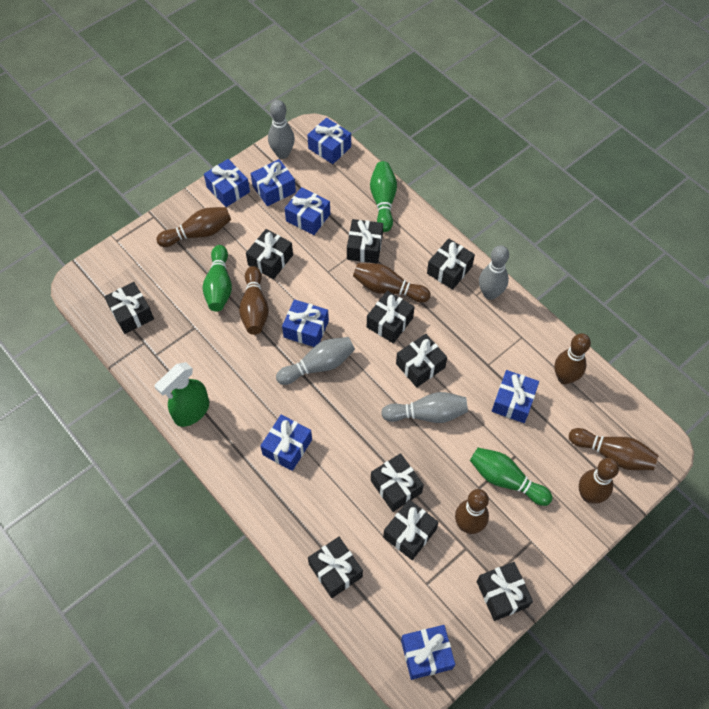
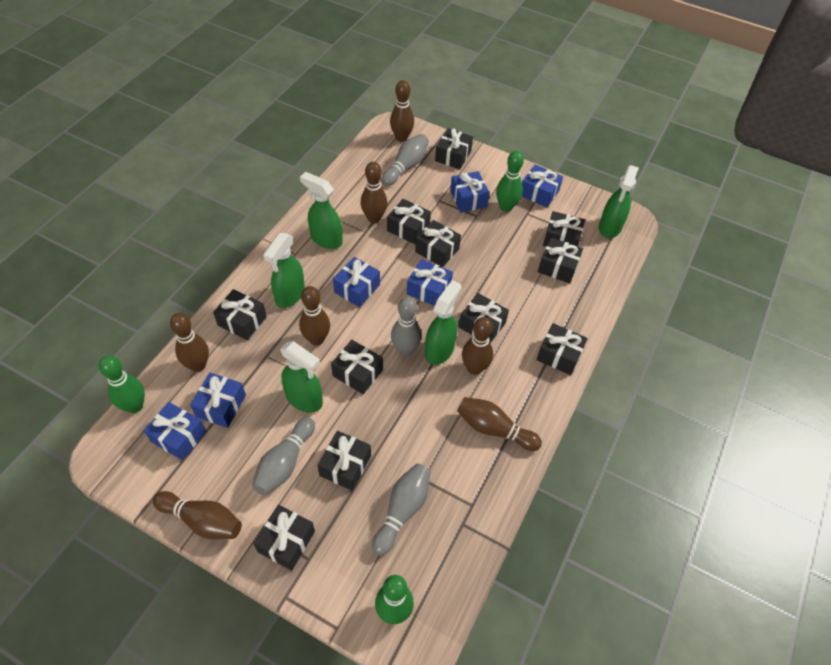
black gift: 10 -> 11
blue gift: 8 -> 6
green spray bottle: 1 -> 5

